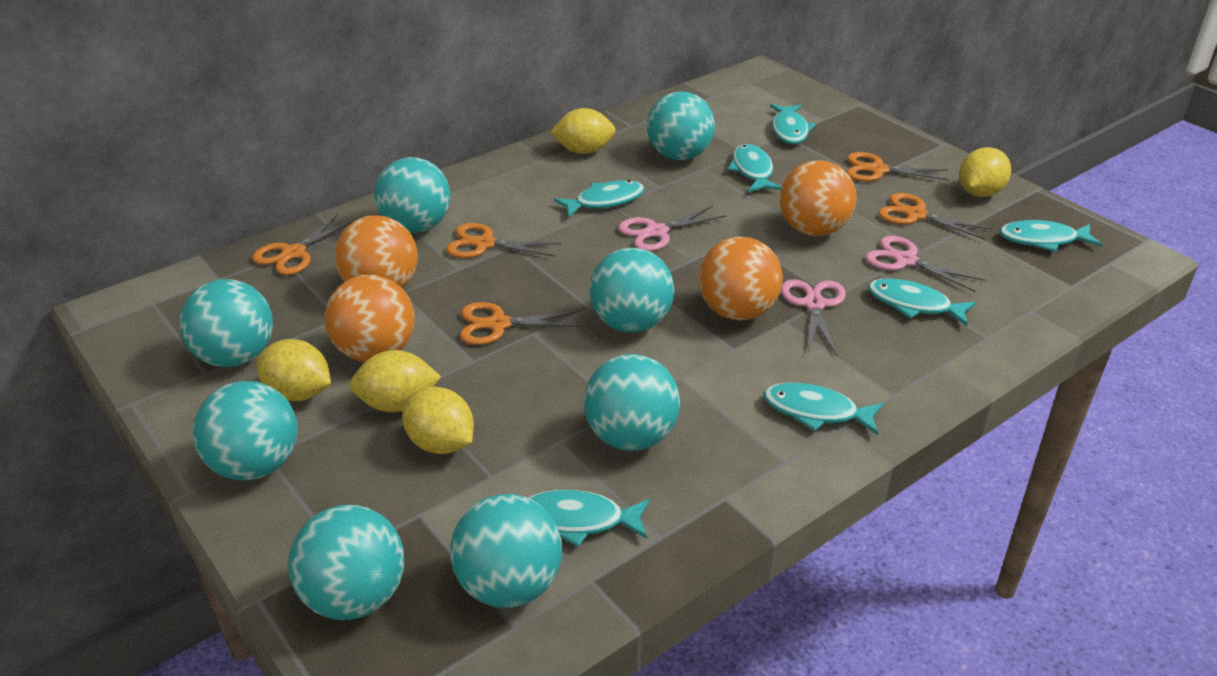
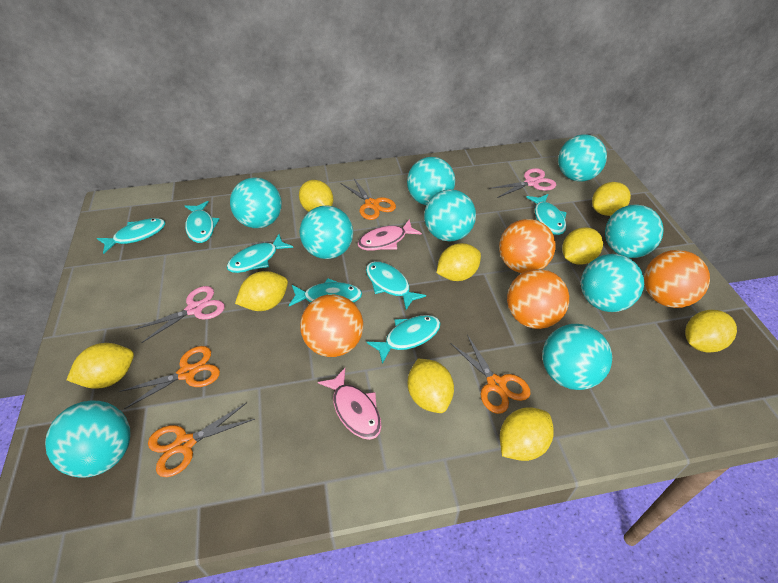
orange scissors: 5 -> 4
pink fish: 0 -> 2
pink scissors: 3 -> 2
turquoise ball: 8 -> 9
yellow lemon: 5 -> 9

